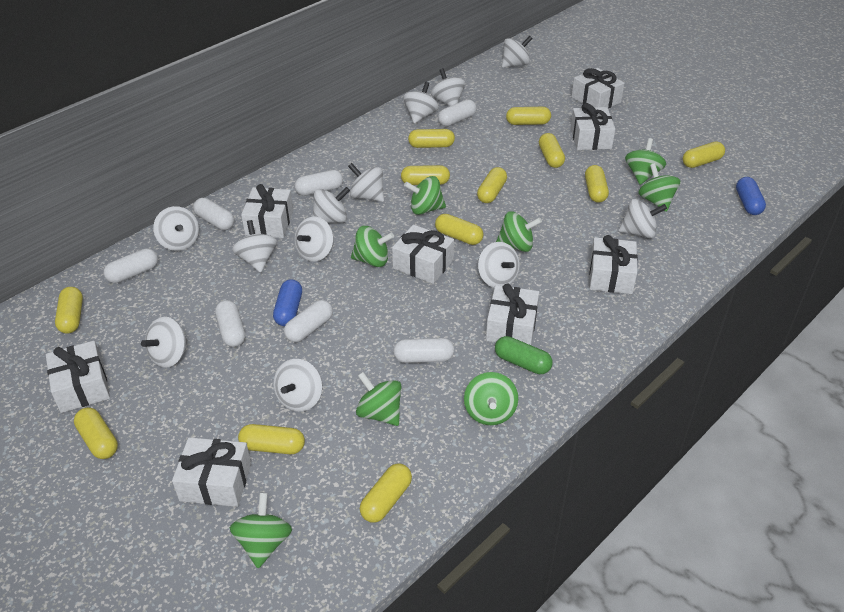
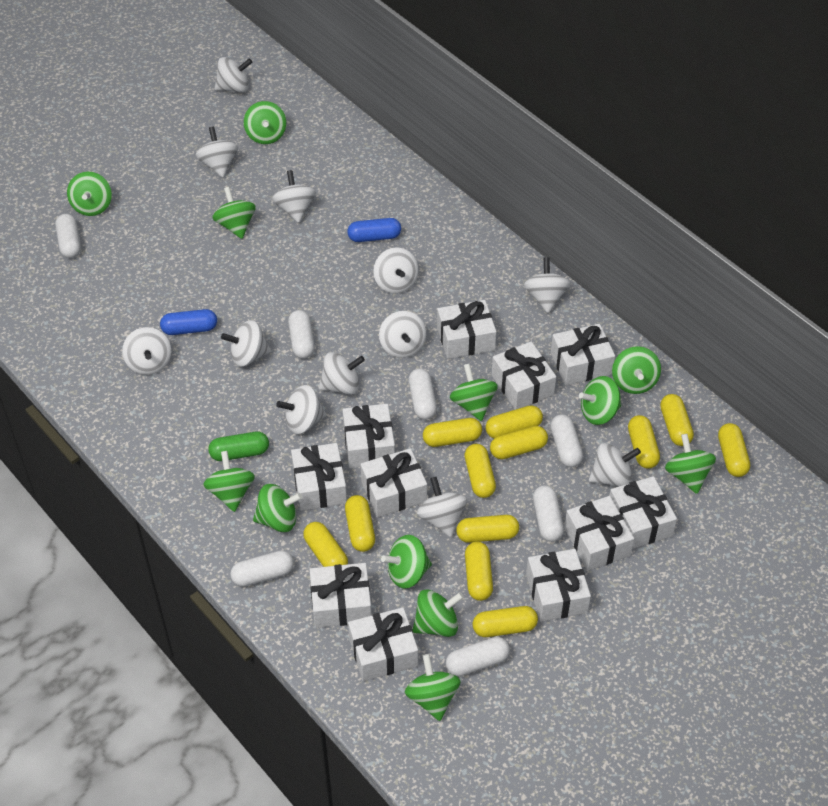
green spinning top: 8 -> 12
white gift: 8 -> 11

